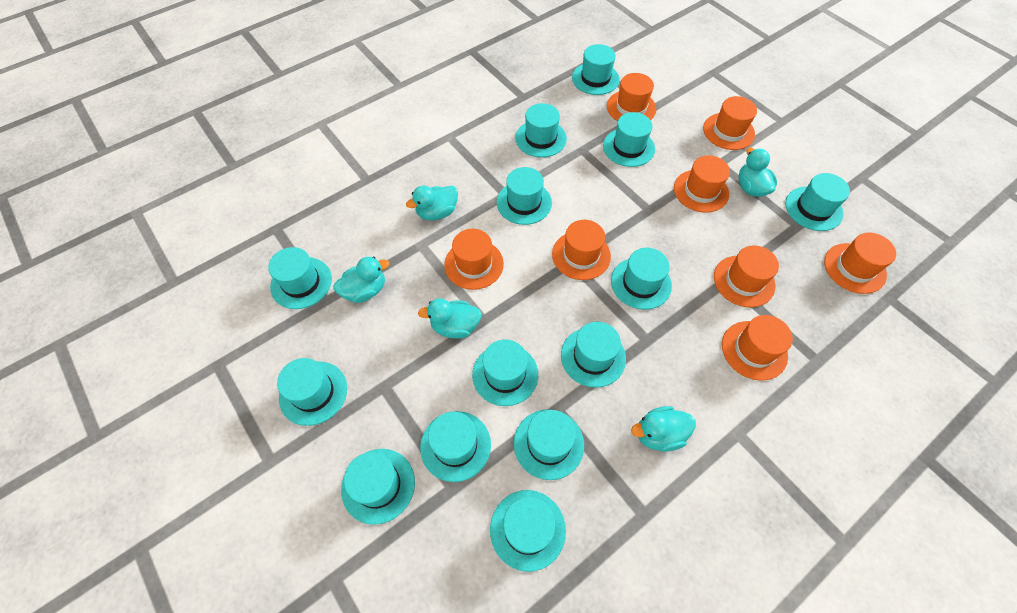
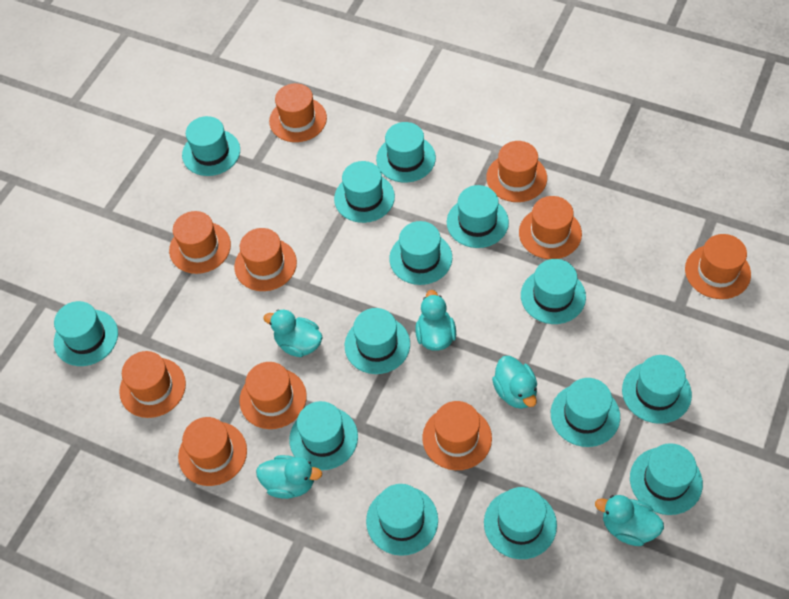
orange hat: 8 -> 10

